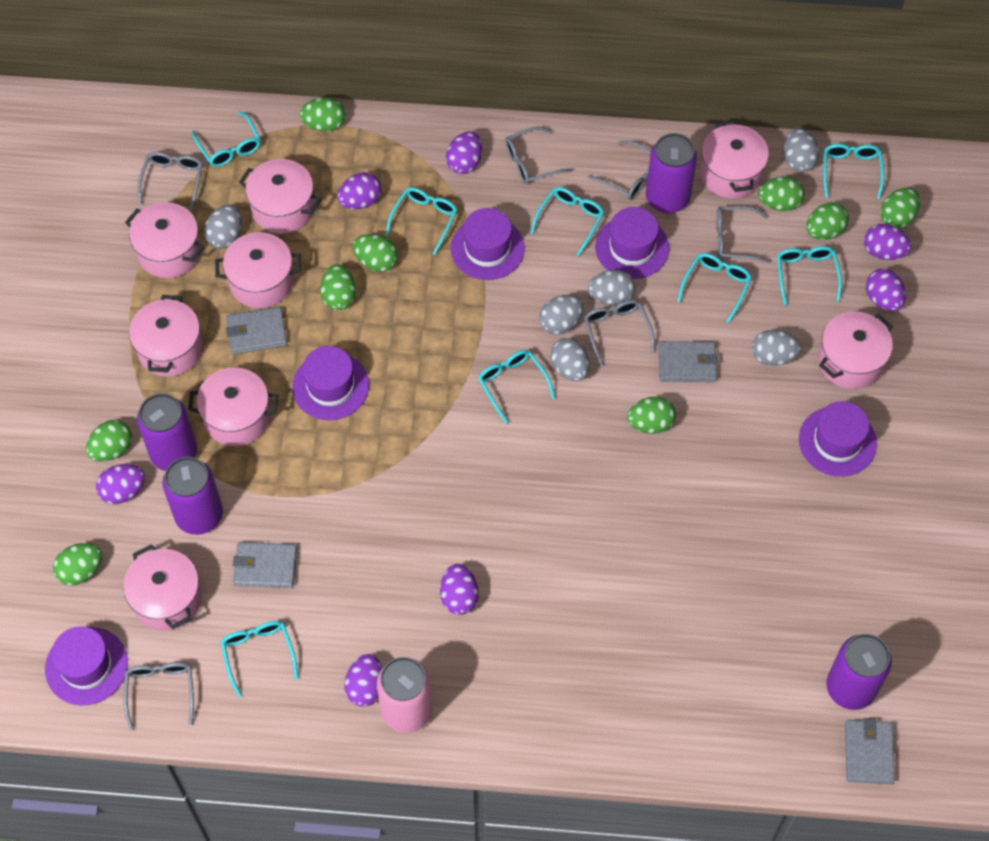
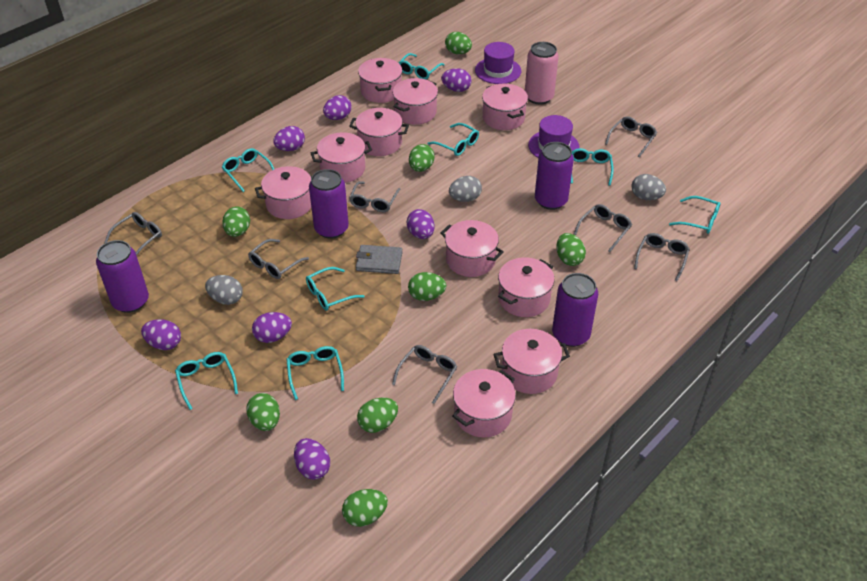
green egg: 9 -> 8
grey egg: 6 -> 3
grey glasses: 6 -> 7
grey wallet: 4 -> 1
pink pot: 8 -> 10
purple hat: 5 -> 2

